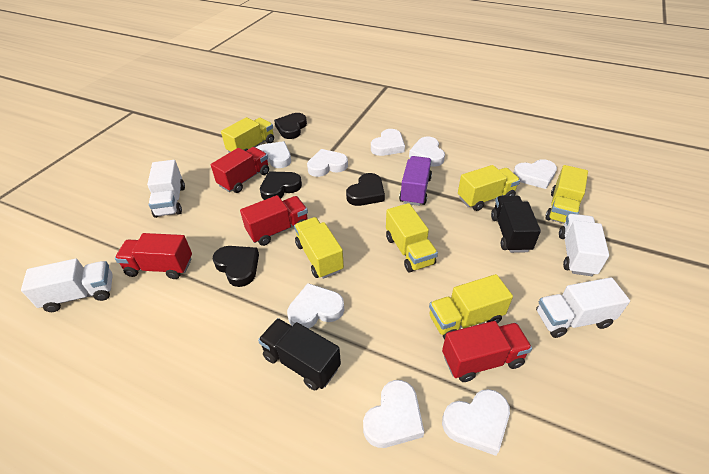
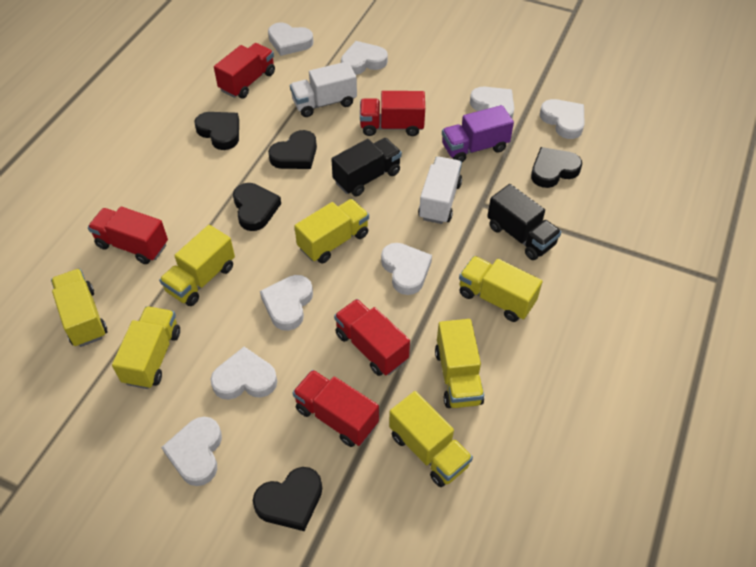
black heart: 4 -> 5
red truck: 4 -> 5
white truck: 4 -> 2
yellow truck: 6 -> 7

